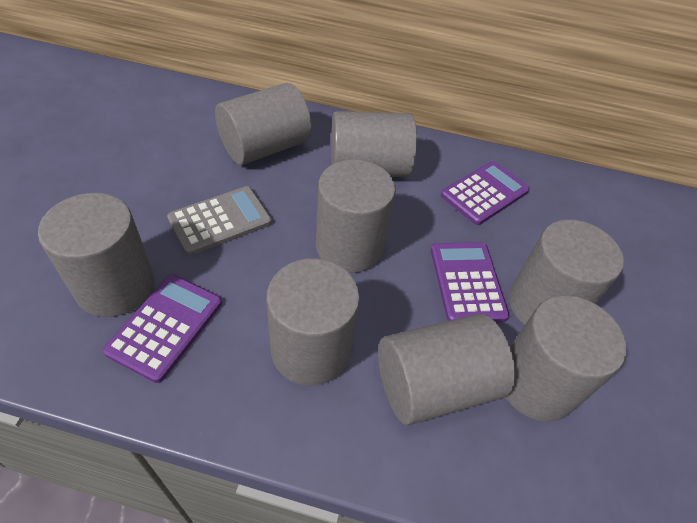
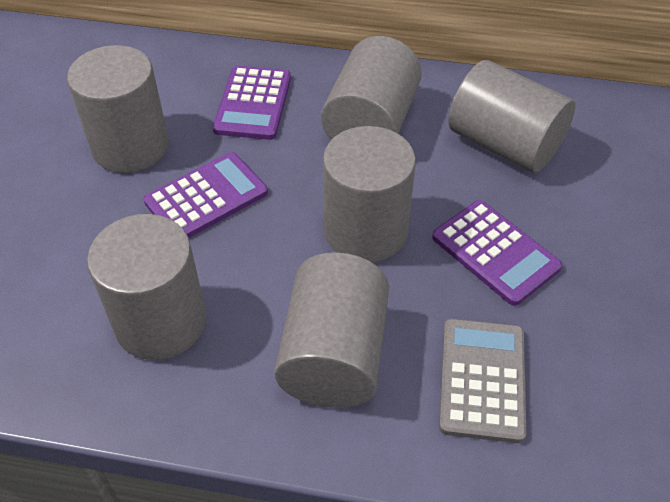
grey cylinder: 8 -> 6

